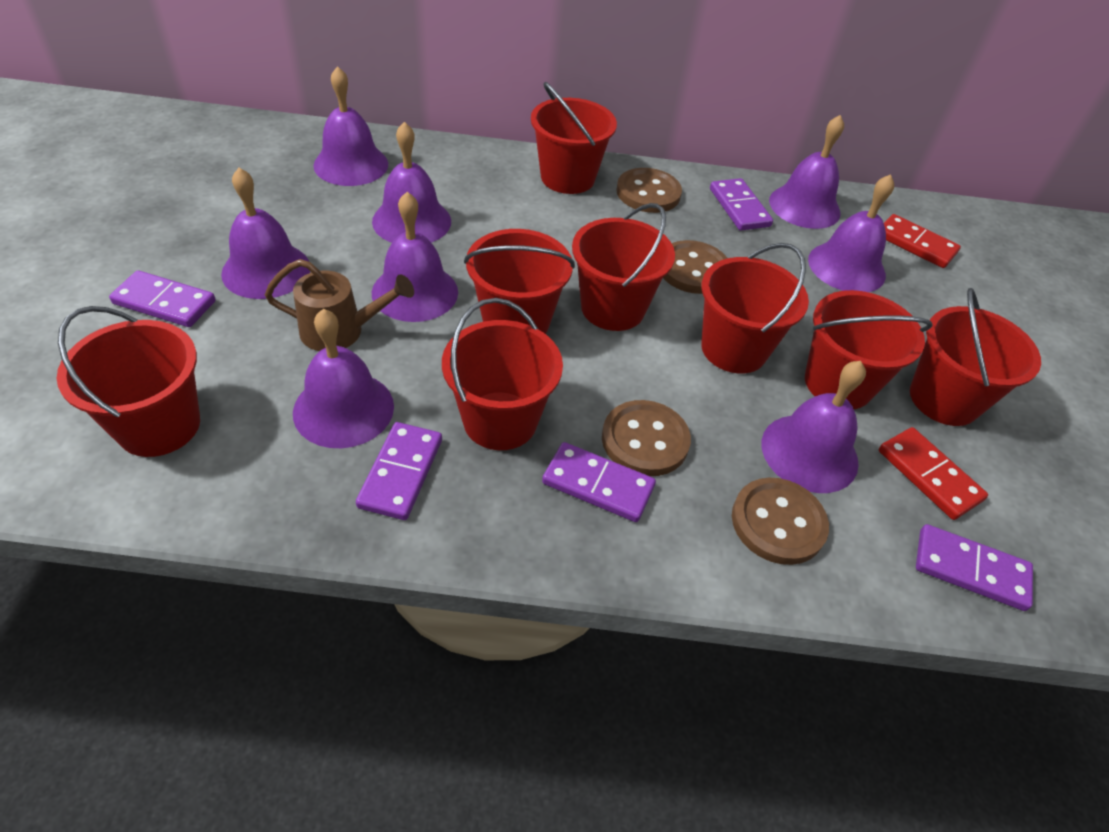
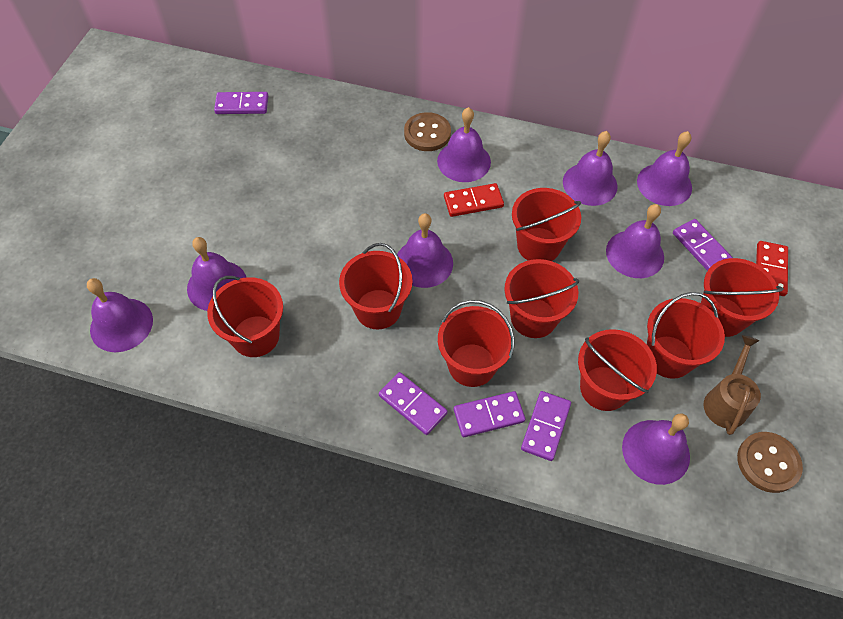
brown button: 4 -> 2

